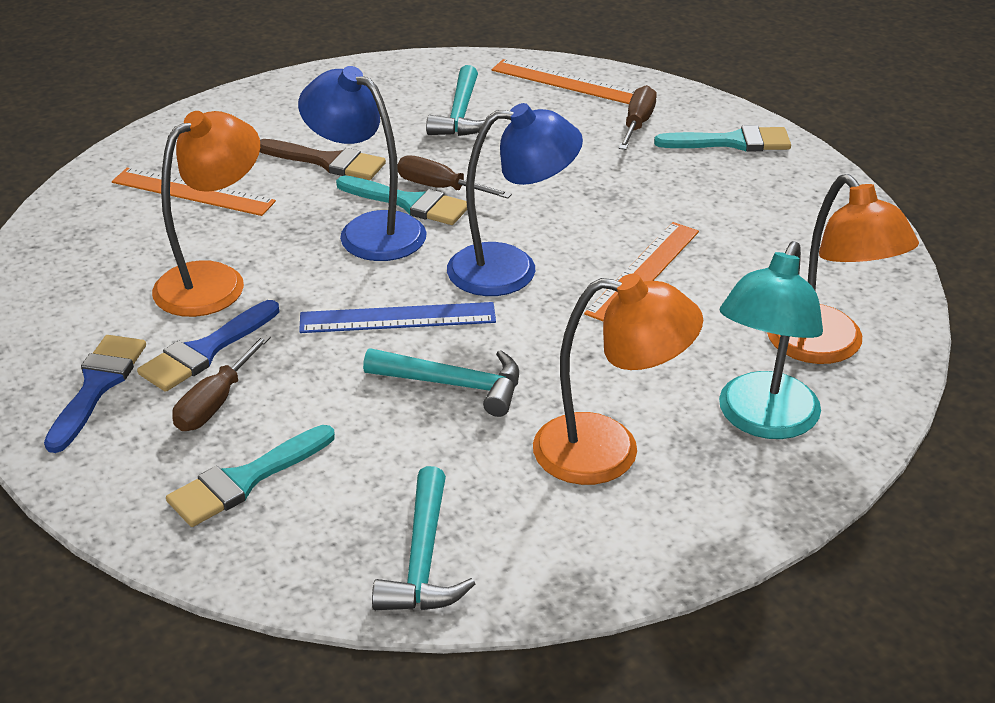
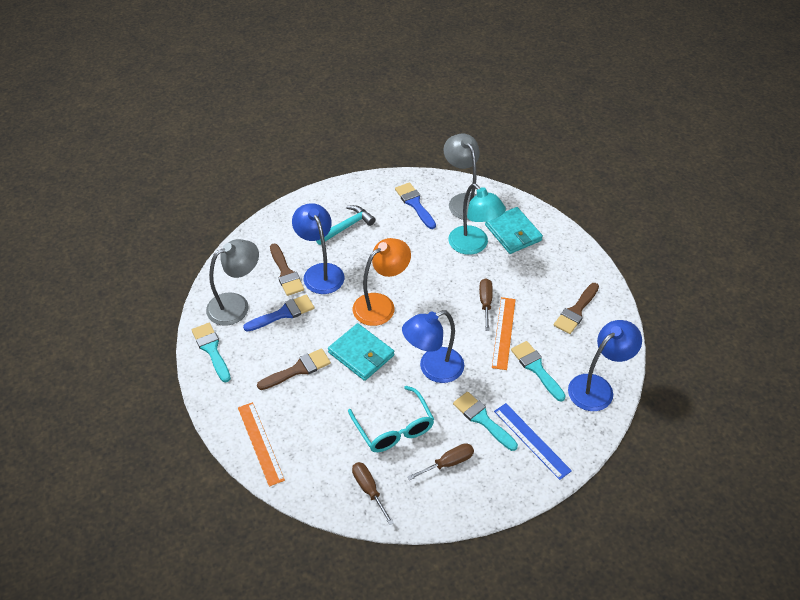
blue lamp: 2 -> 3
brown brush: 1 -> 3
grey lamp: 0 -> 2
orange lamp: 3 -> 1
orange ruler: 3 -> 2
turquoise glasses: 0 -> 1
turquoise hammer: 3 -> 1
turquoise wallet: 0 -> 2

